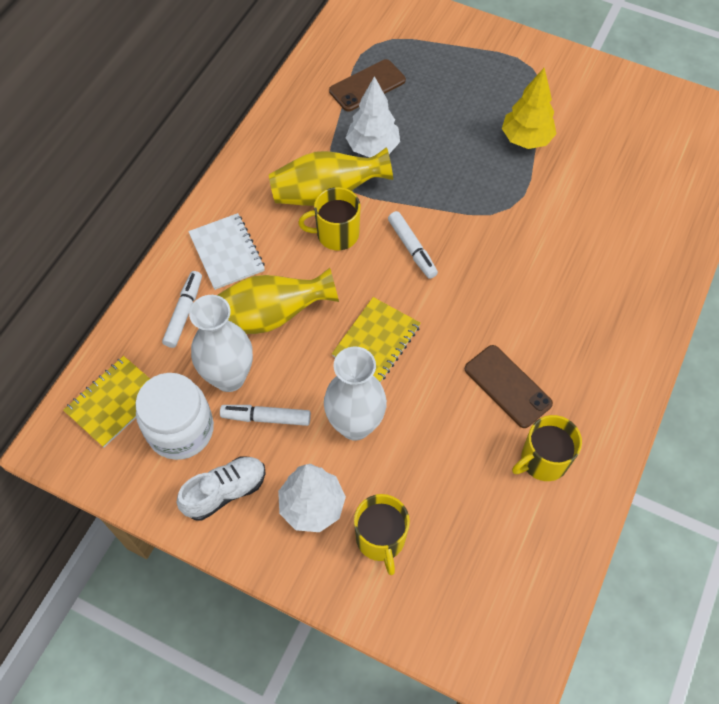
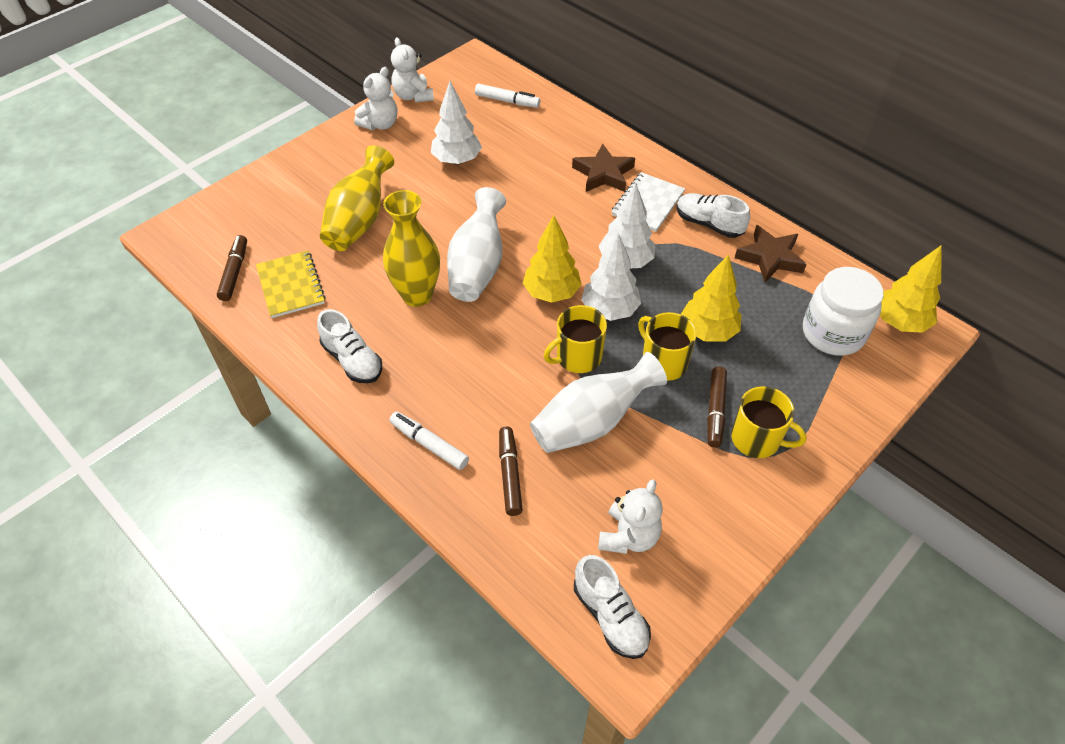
brown marker: 0 -> 3
brown phone: 2 -> 0
brown star: 0 -> 2
white marker: 3 -> 2
white shoe: 1 -> 3
white teddy bear: 0 -> 3
white tree: 2 -> 3
yellow notebook: 2 -> 1
yellow tree: 1 -> 3

